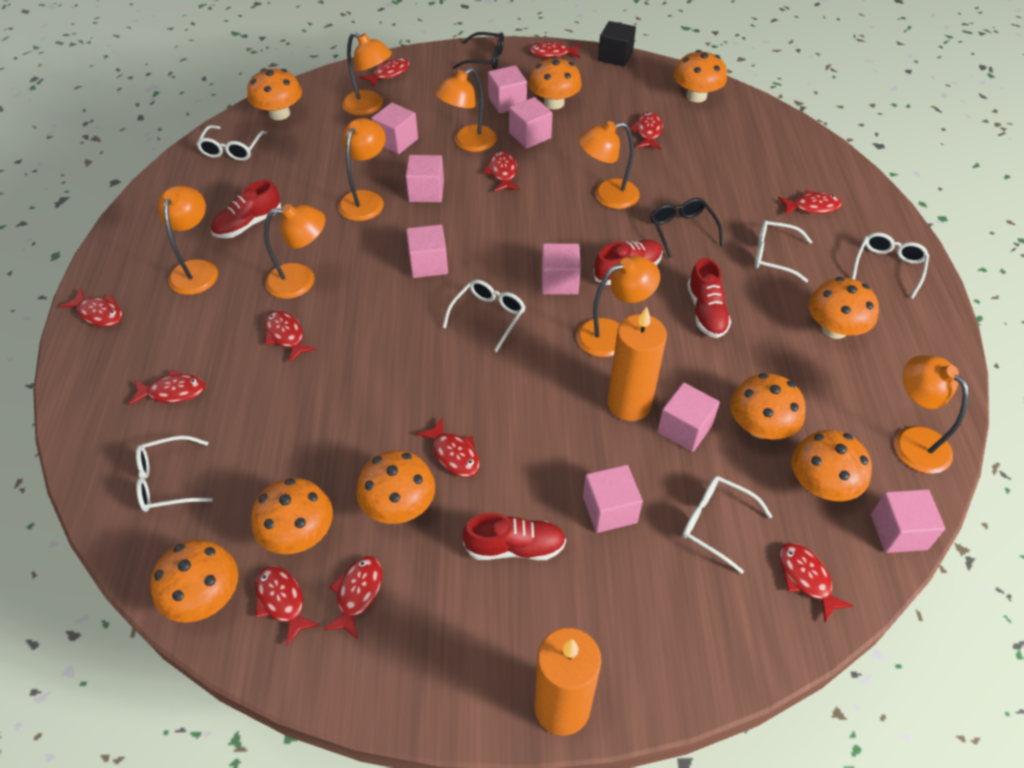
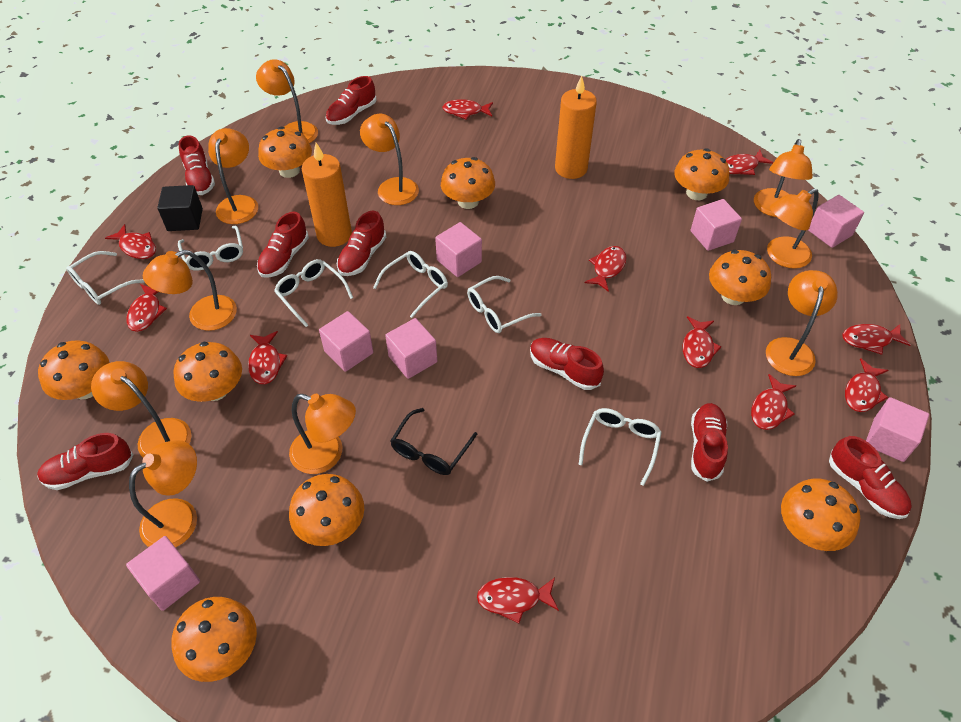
black glasses: 2 -> 1
orange lamp: 8 -> 10
pink cube: 9 -> 7
red fish: 12 -> 11
red shoe: 4 -> 8

